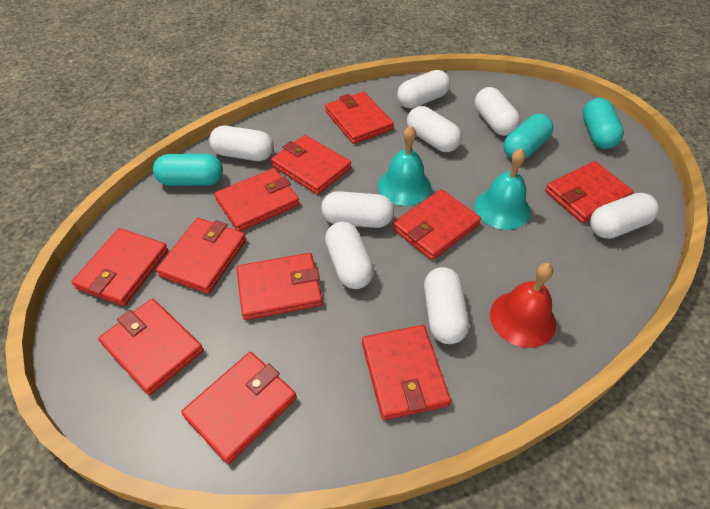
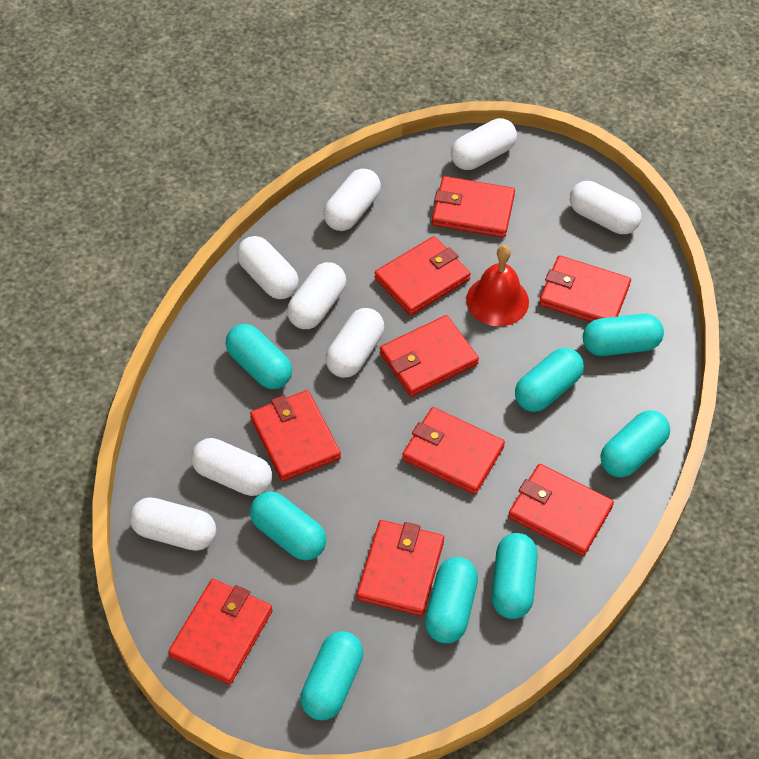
red wallet: 11 -> 9
turquoise bell: 2 -> 0
turquoise capsule: 3 -> 8

